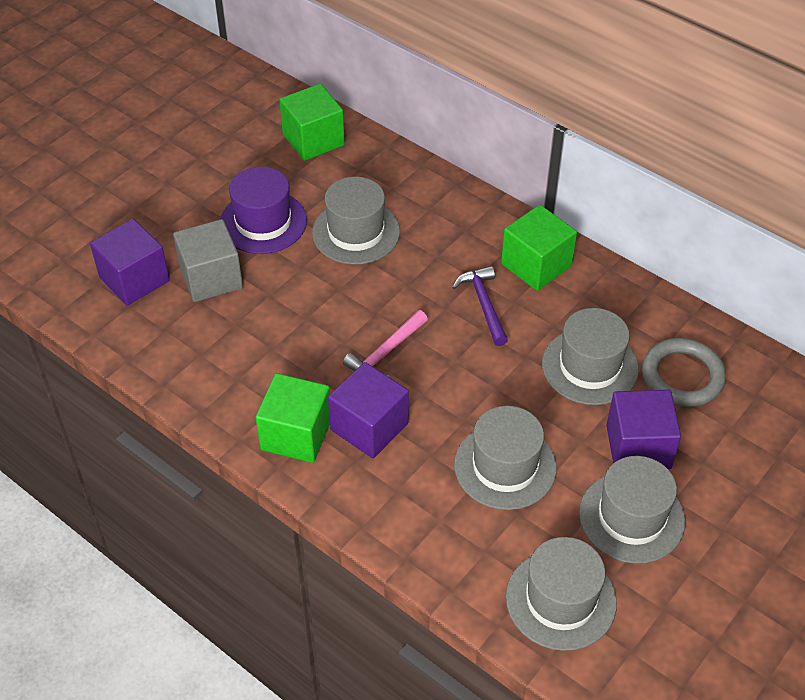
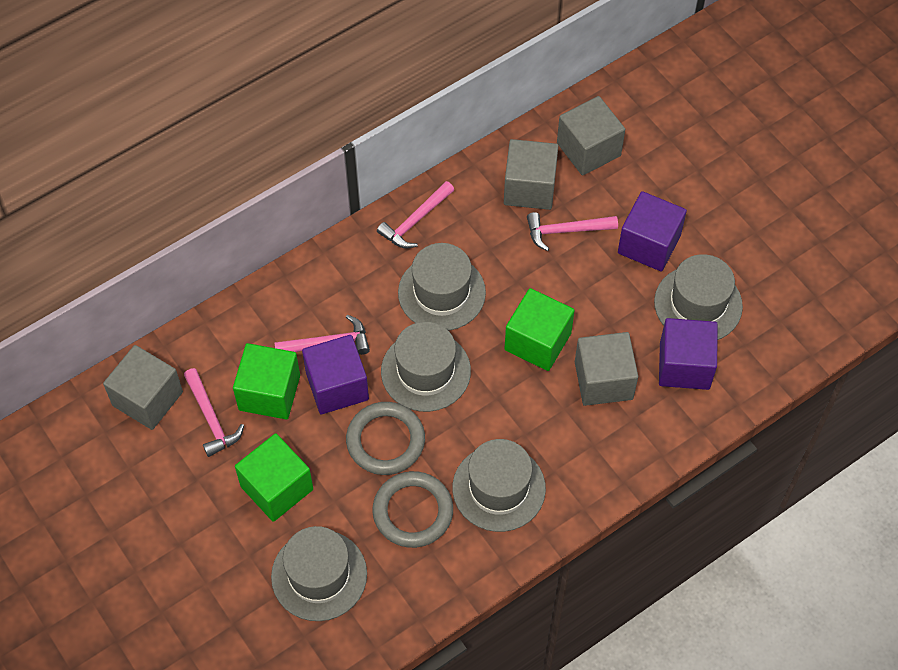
grey cube: 1 -> 4
grey ring: 1 -> 2
pink hammer: 1 -> 4
purple hammer: 1 -> 0
purple hat: 1 -> 0

